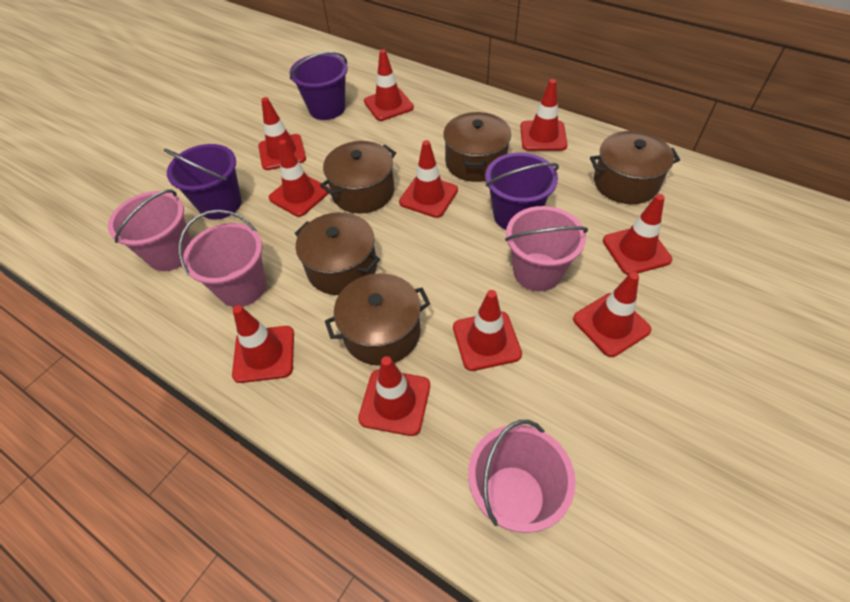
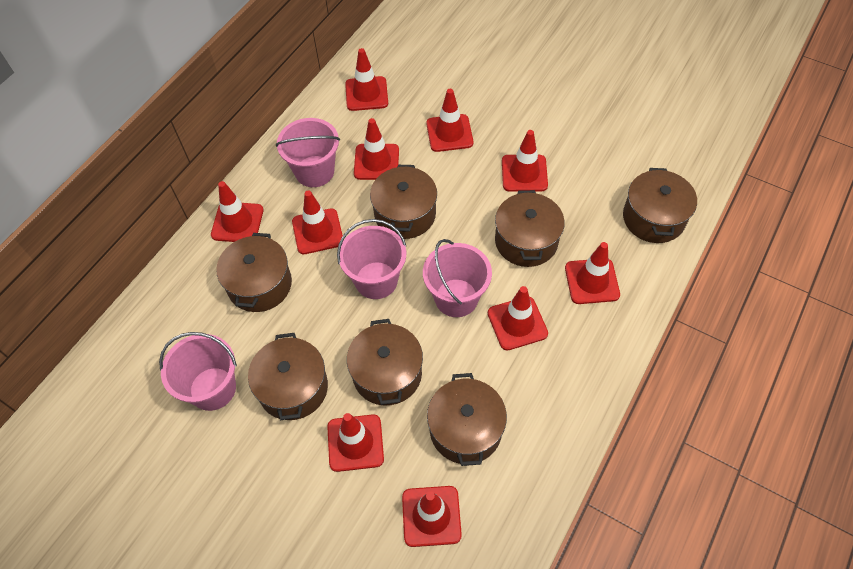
brown pot: 5 -> 7
purple bucket: 3 -> 0

